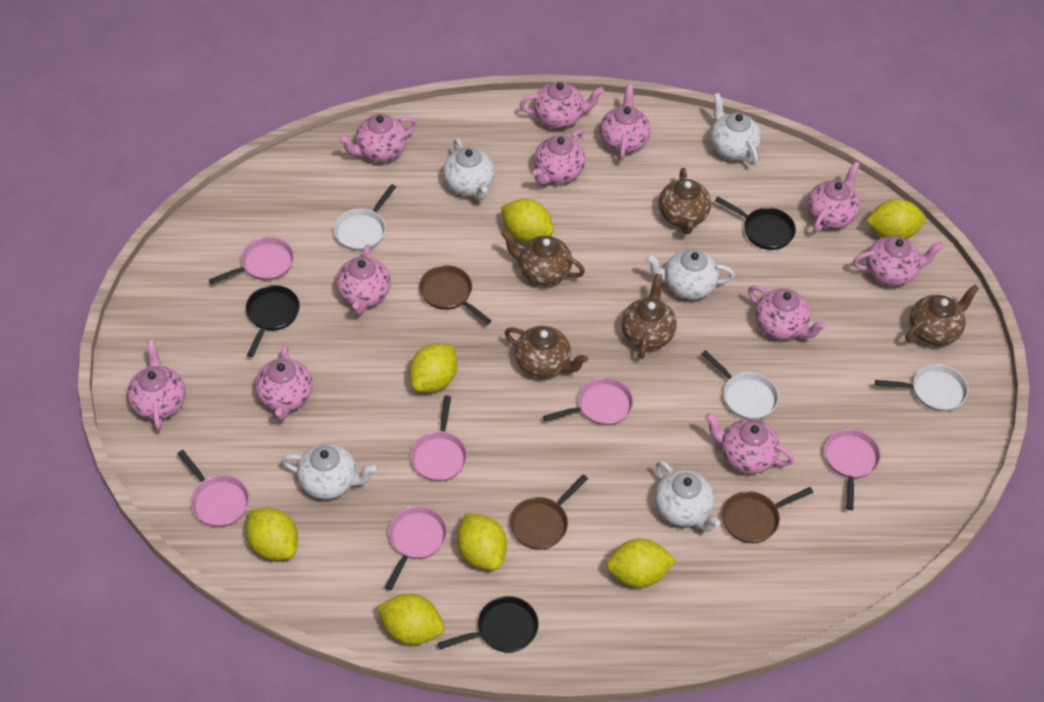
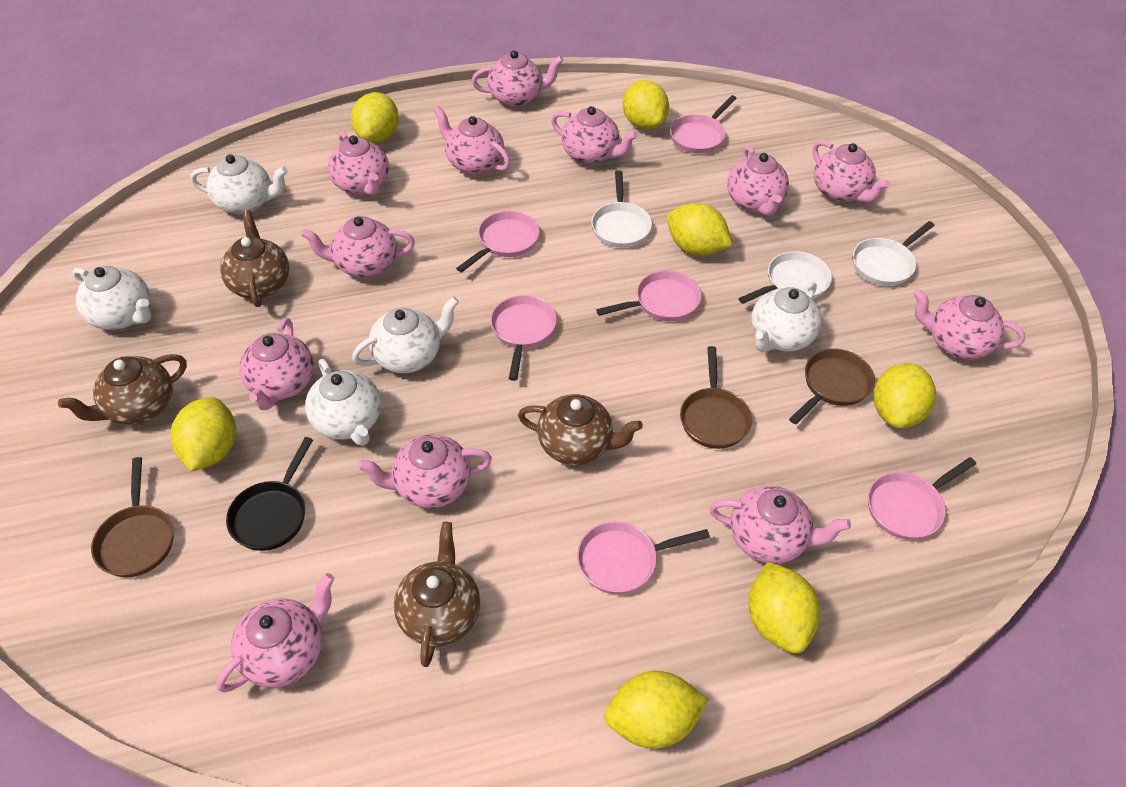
black pan: 3 -> 1
brown teapot: 5 -> 4
pink teapot: 11 -> 12

